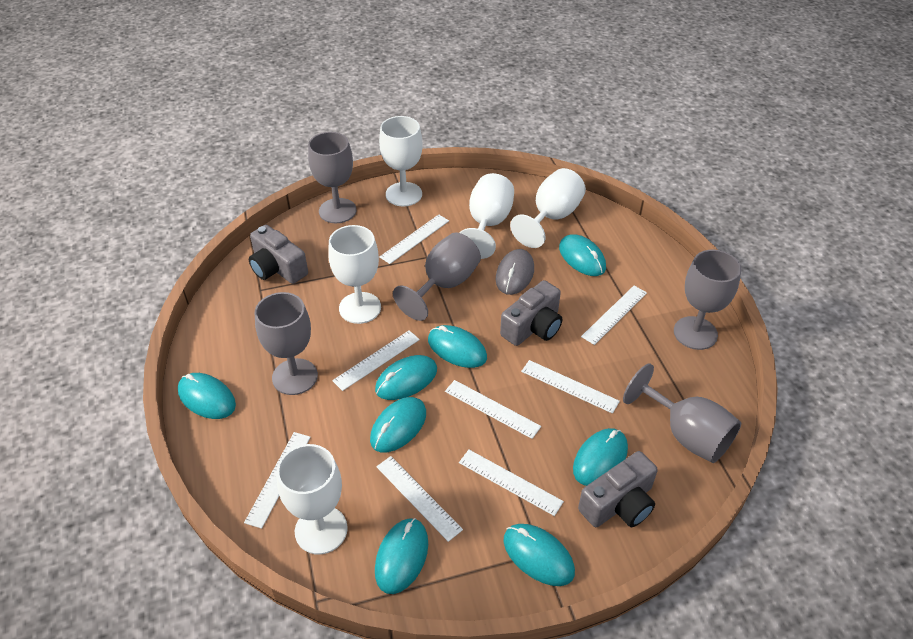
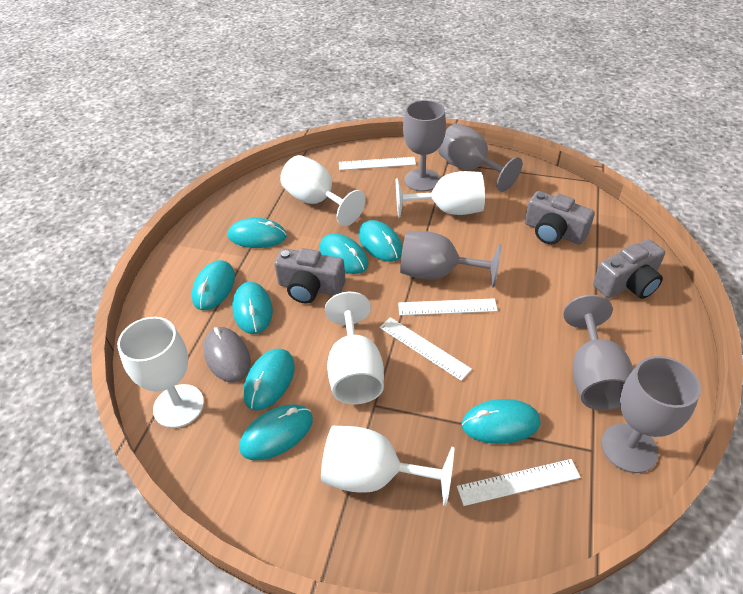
white ruler: 8 -> 4

